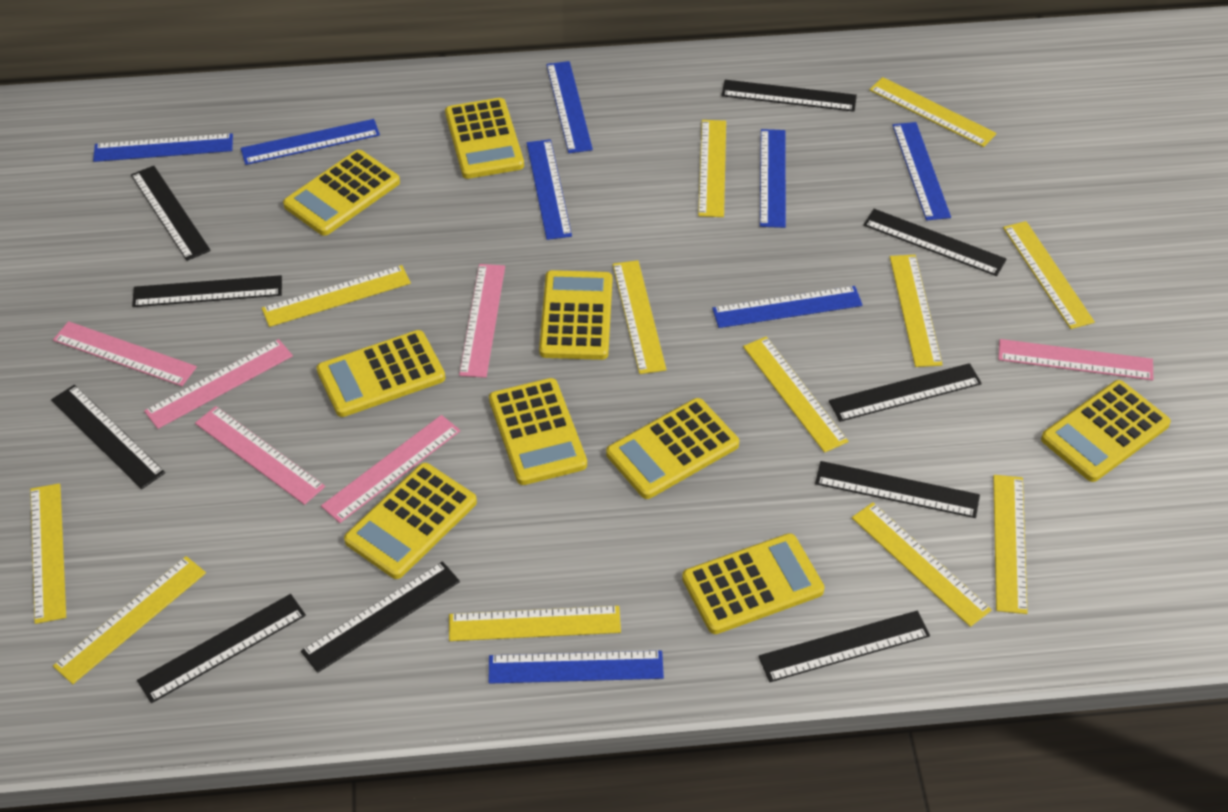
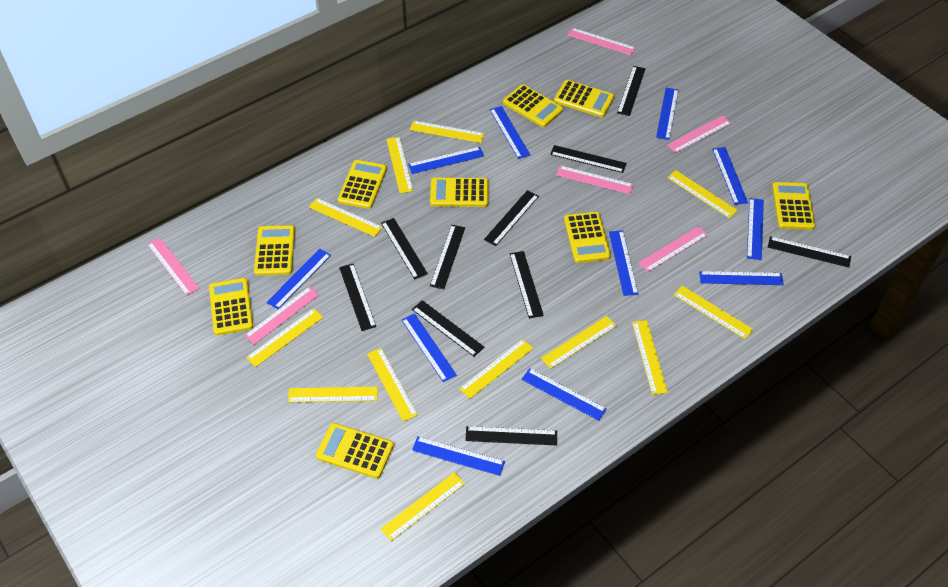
blue ruler: 8 -> 11

